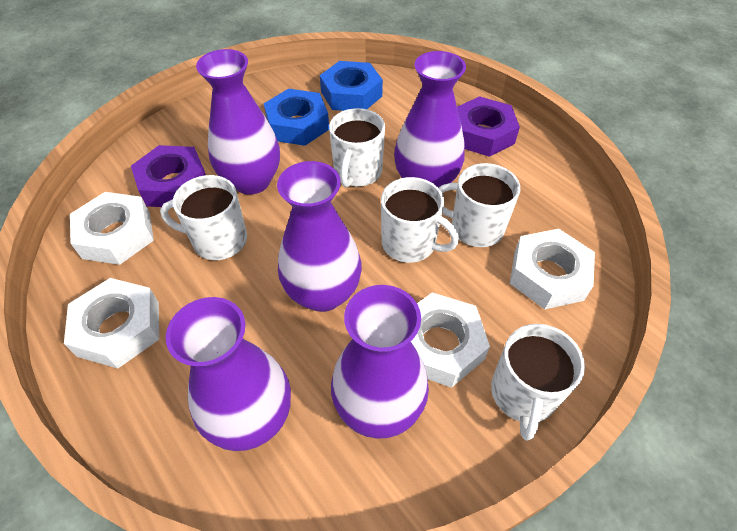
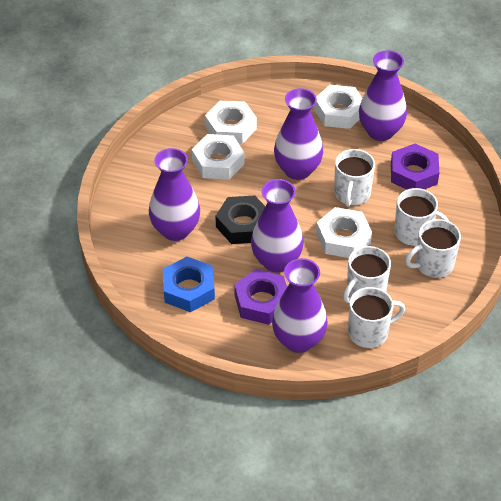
black nut: 0 -> 1
blue nut: 2 -> 1

